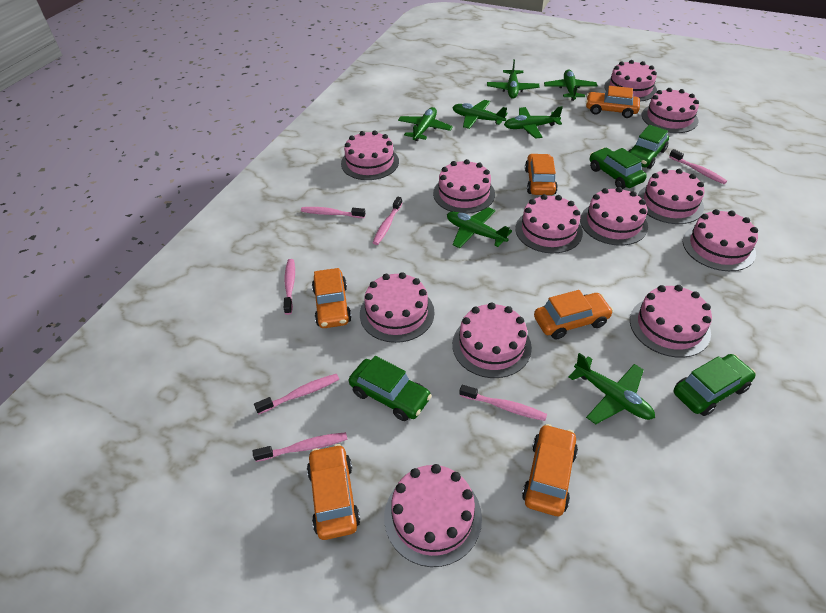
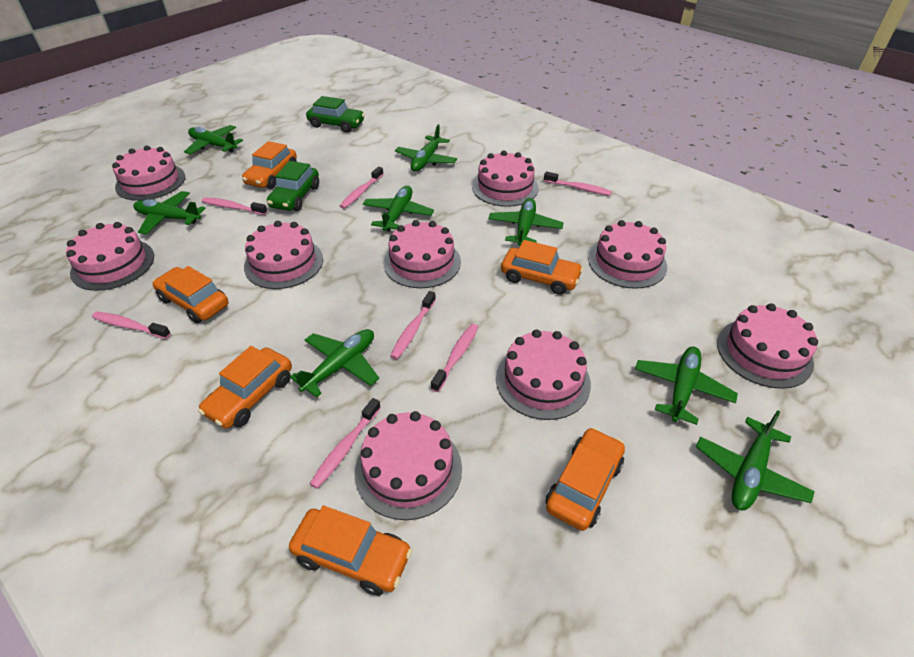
green car: 4 -> 2
green plane: 7 -> 8
pink cake: 12 -> 9

